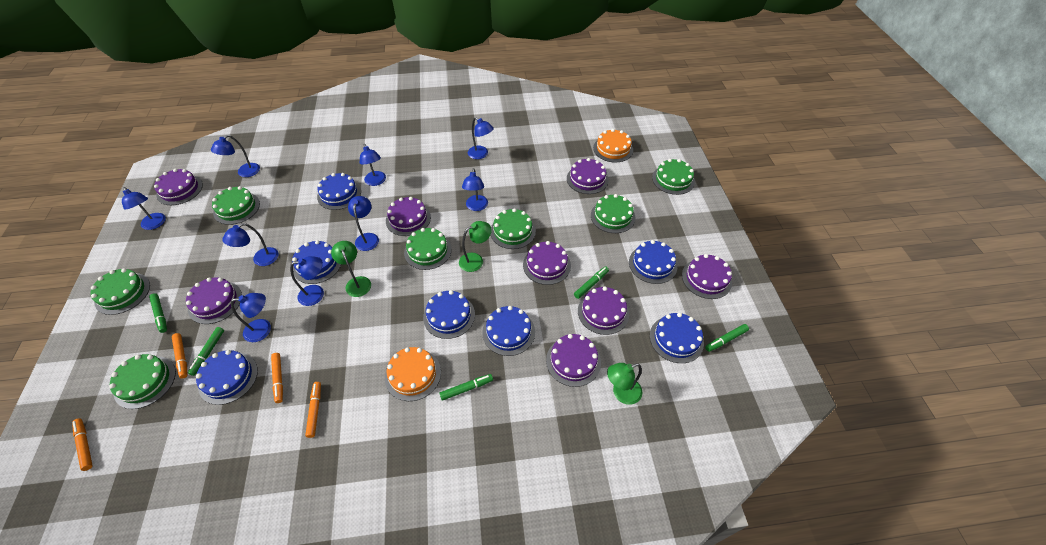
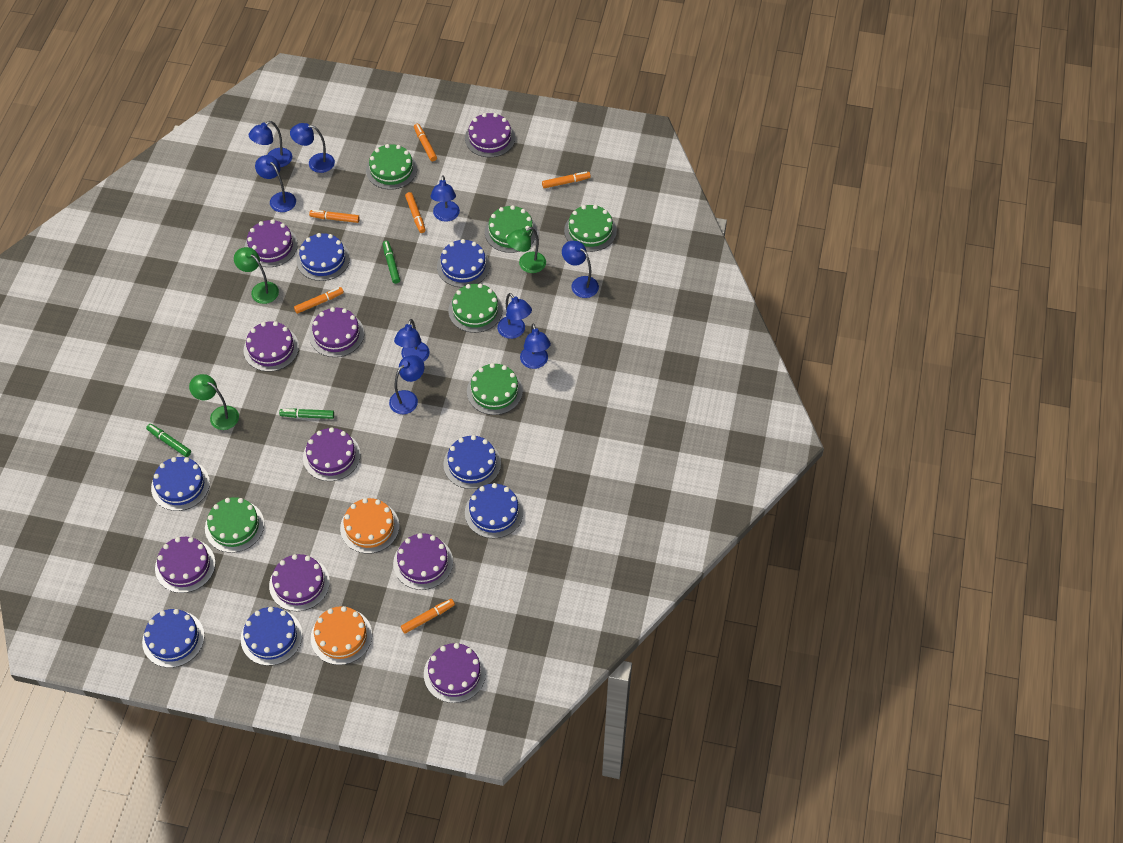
green cake: 7 -> 6
green marker: 5 -> 3
orange marker: 4 -> 6
purple cake: 8 -> 9

